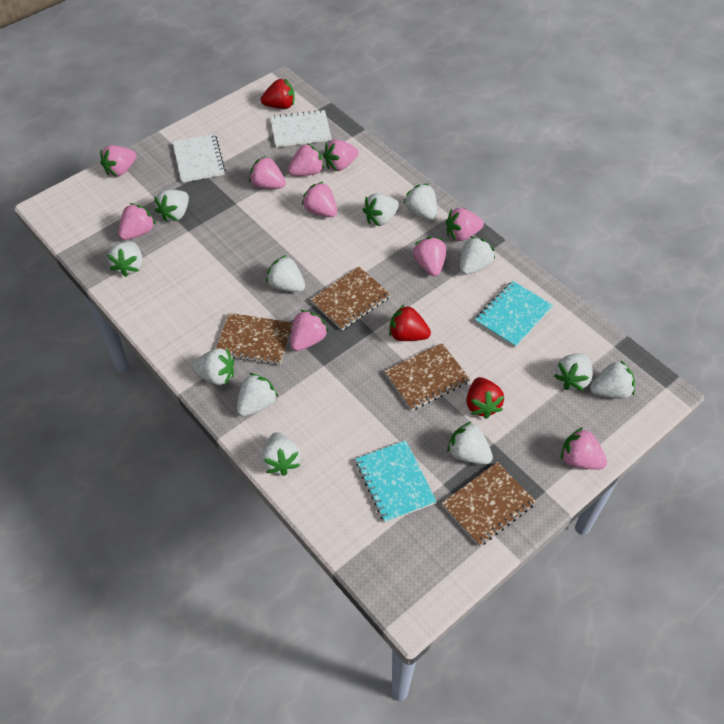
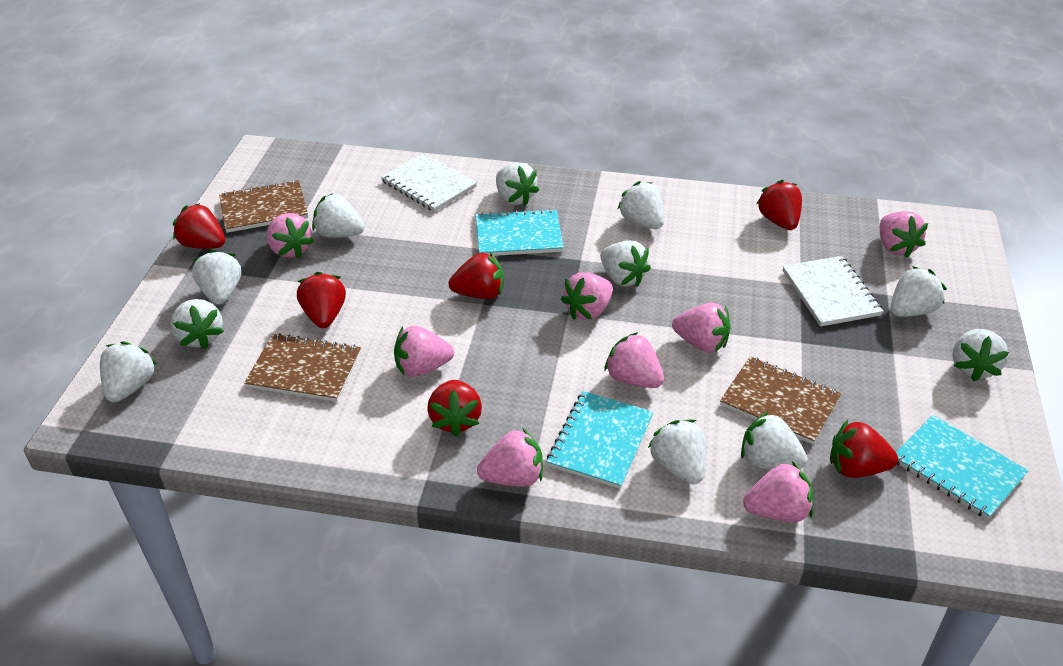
brown notebook: 4 -> 3
pink strawberry: 10 -> 8
red strawberry: 3 -> 6
turquoise notebook: 2 -> 3
white strawberry: 12 -> 11

